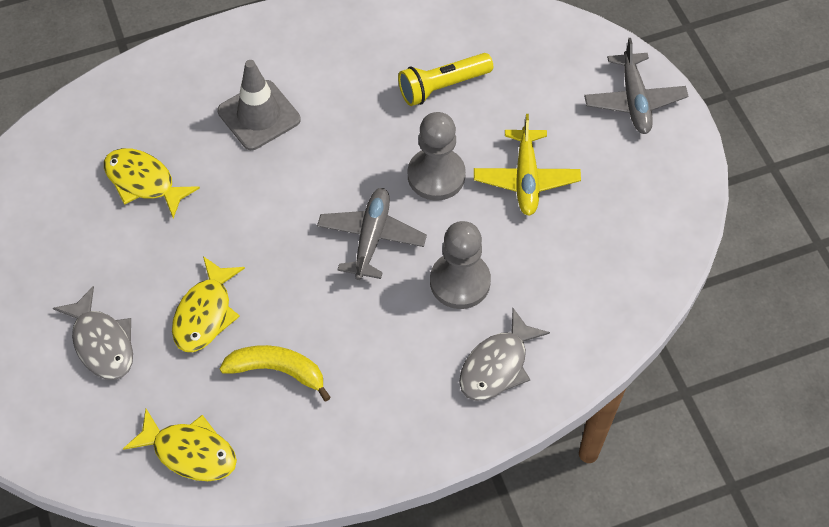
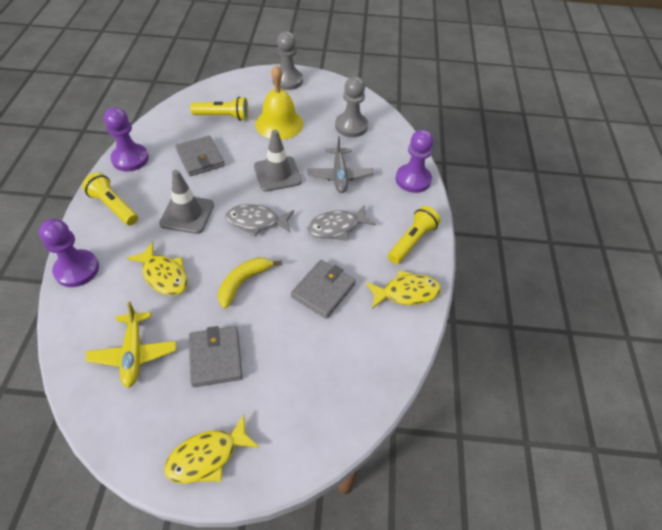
grey plane: 2 -> 1
grey traffic cone: 1 -> 2
grey wallet: 0 -> 3
purple pawn: 0 -> 3
yellow bell: 0 -> 1
yellow flashlight: 1 -> 3

